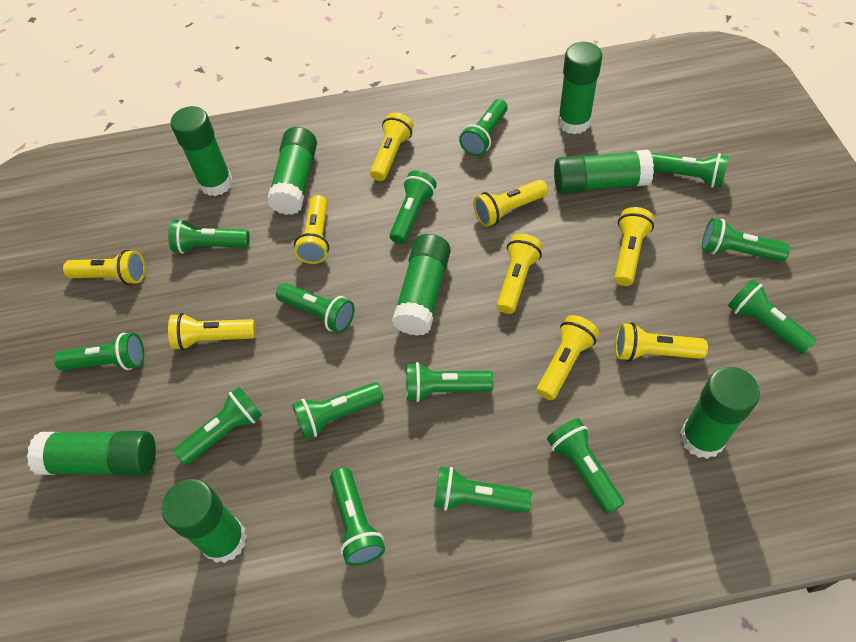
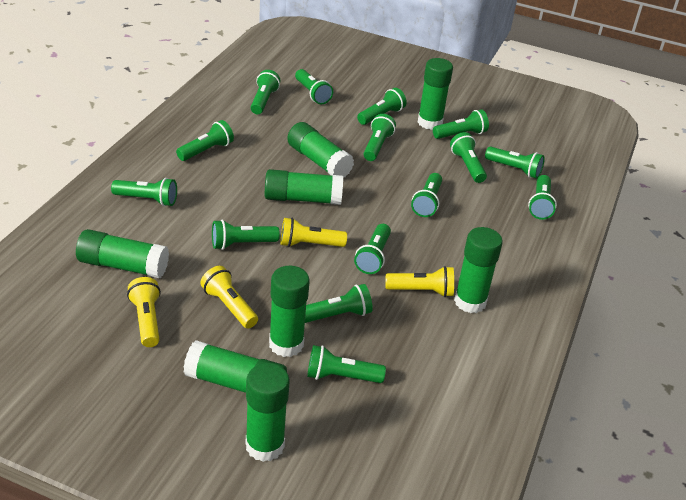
green flashlight: 14 -> 15
yellow flashlight: 9 -> 4

